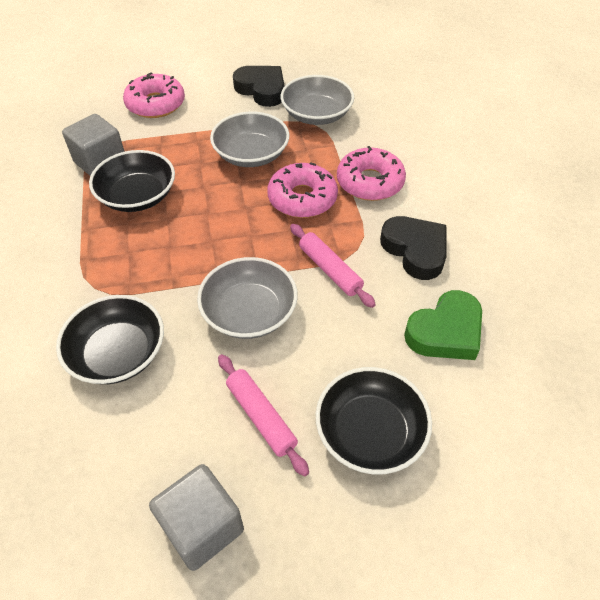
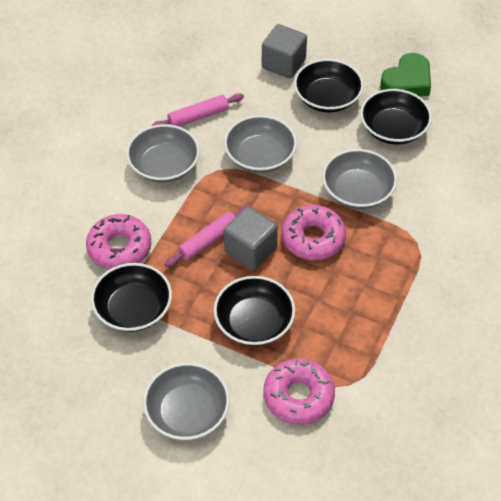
black bowl: 3 -> 4
black heart: 2 -> 0
grey bowl: 3 -> 4

